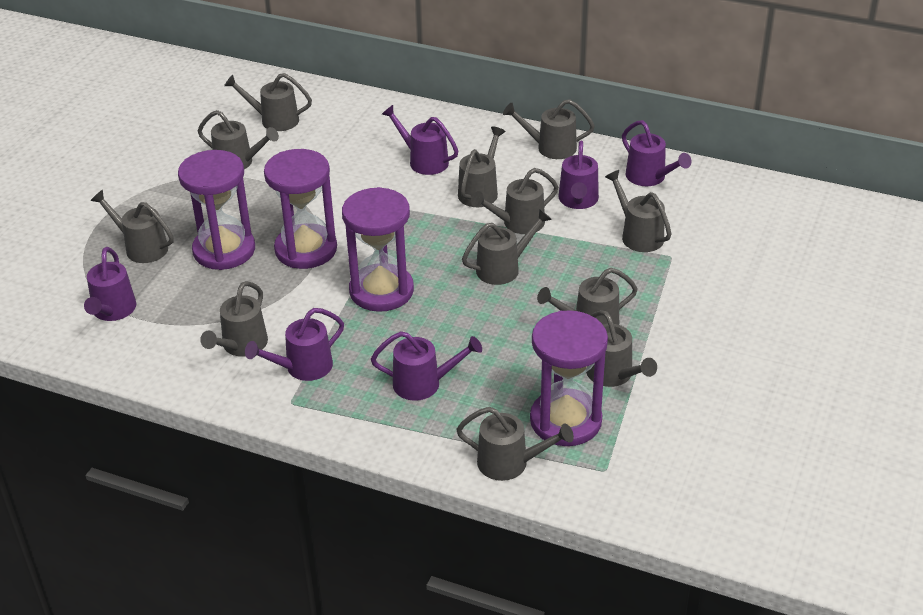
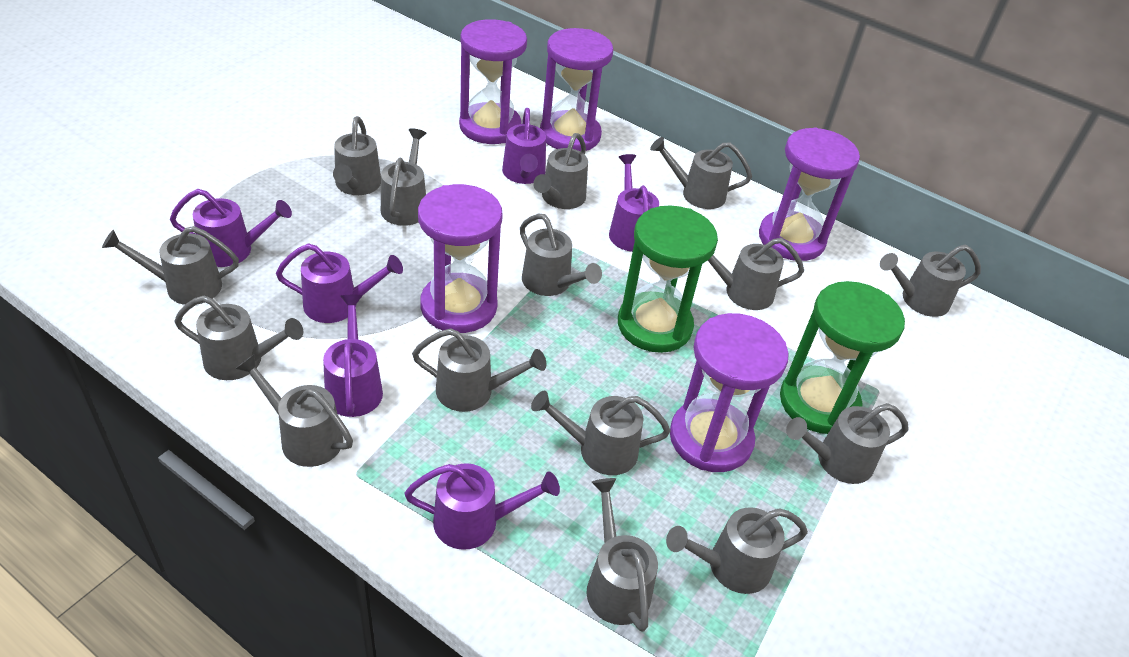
green hourglass: 0 -> 2
grey watering can: 12 -> 15
purple hourglass: 4 -> 5

